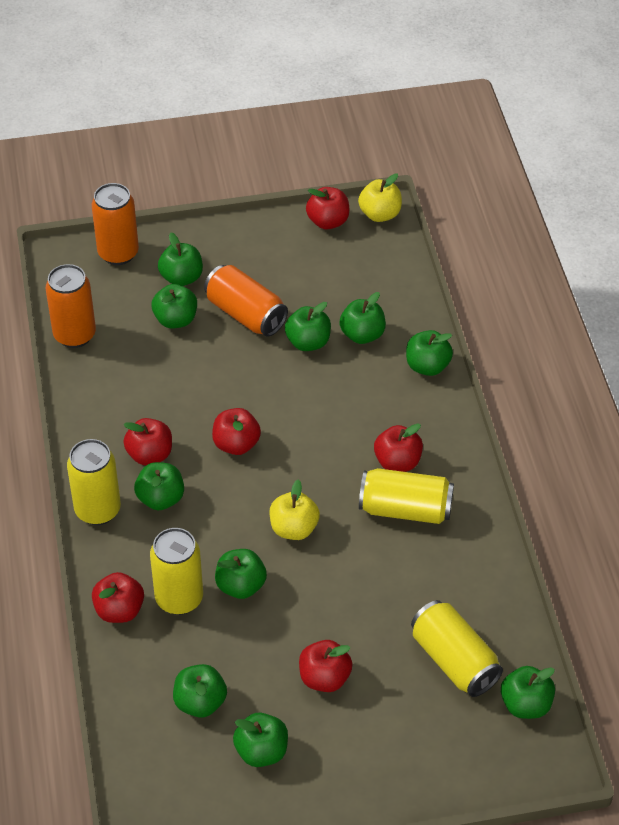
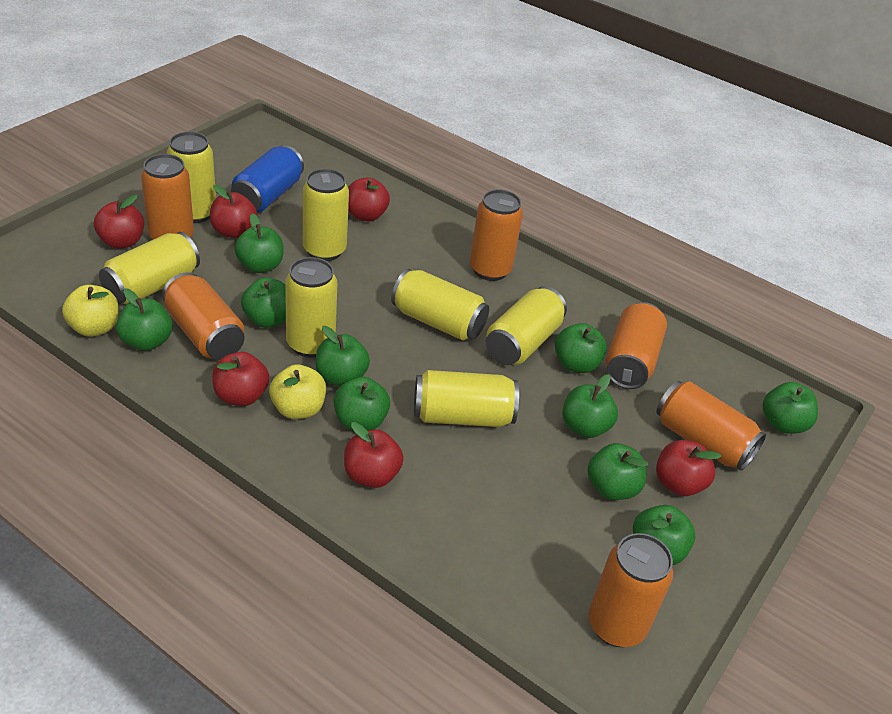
blue can: 0 -> 1
orange can: 3 -> 6
yellow can: 4 -> 7

